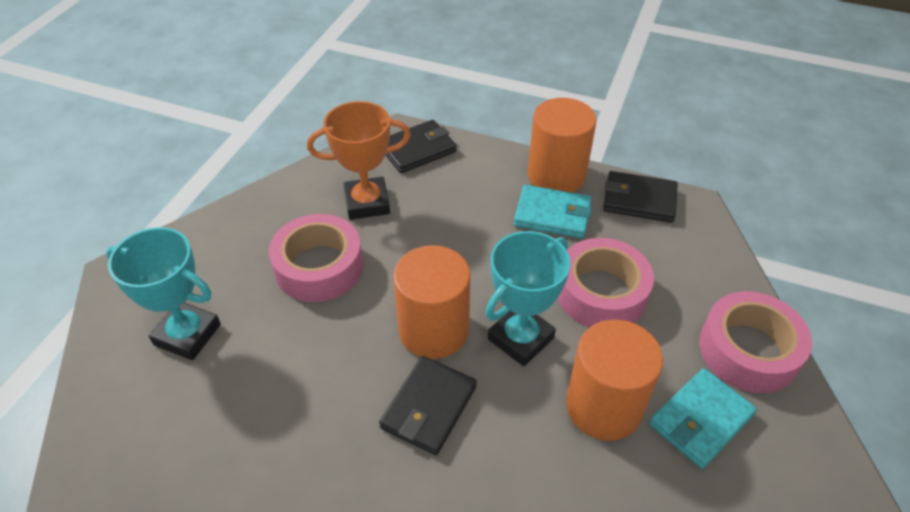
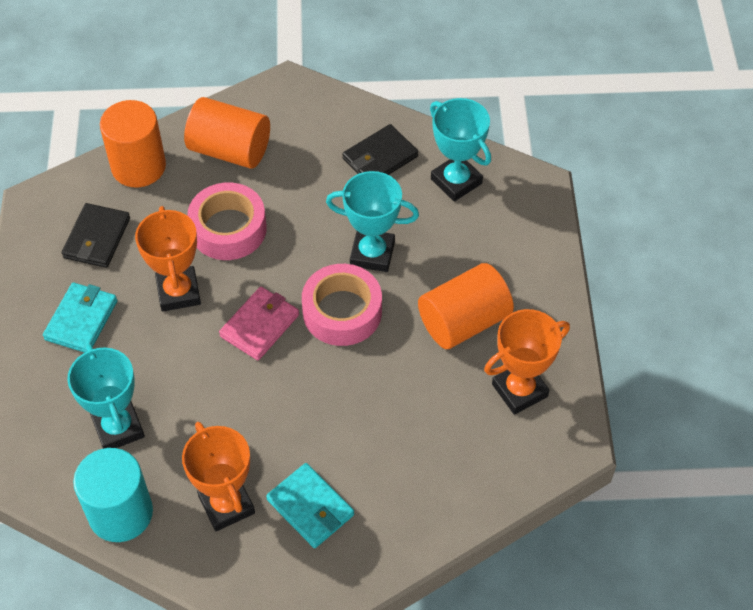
black wallet: 3 -> 2
orange trophy: 1 -> 3
pink tape: 3 -> 2
pink wallet: 0 -> 1
turquoise cylinder: 0 -> 1
turquoise trophy: 2 -> 3

